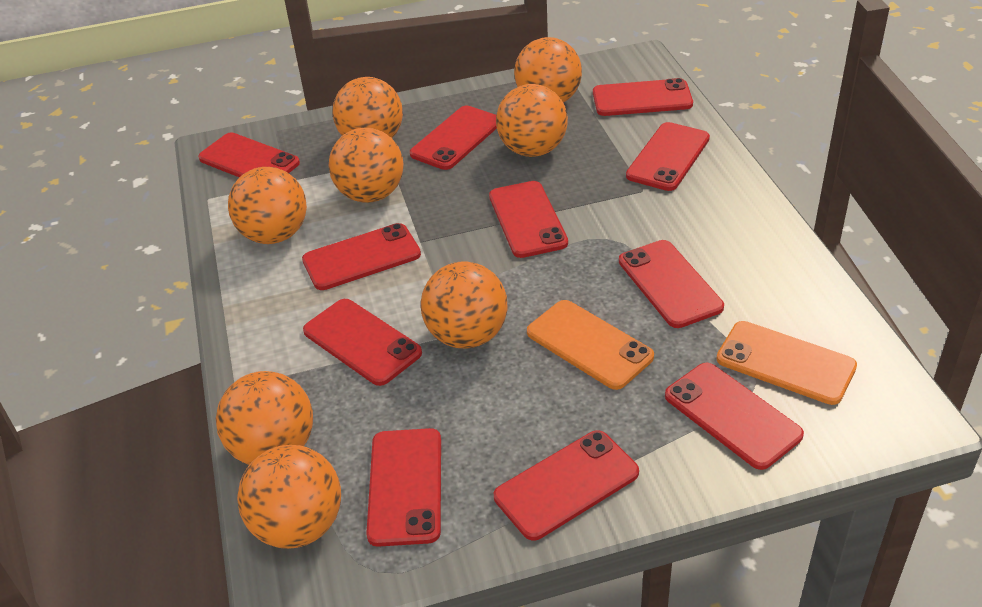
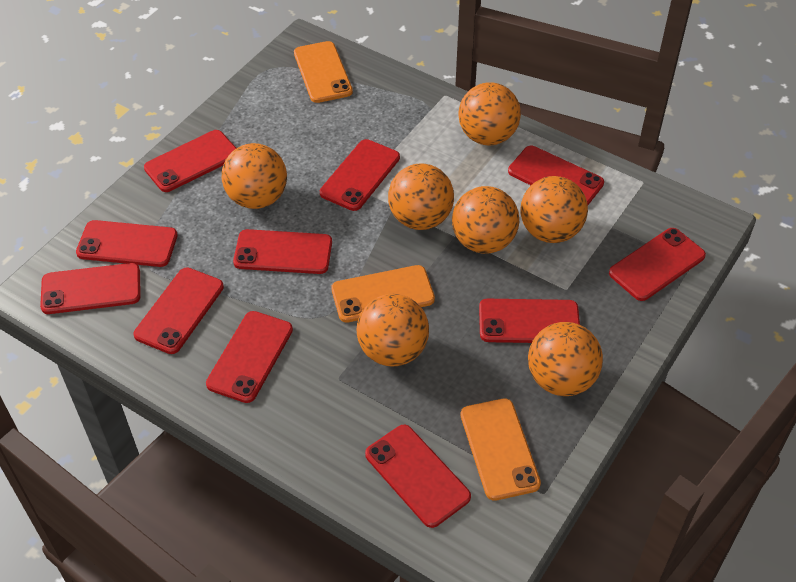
orange ball: 8 -> 7
orange phone: 2 -> 3

